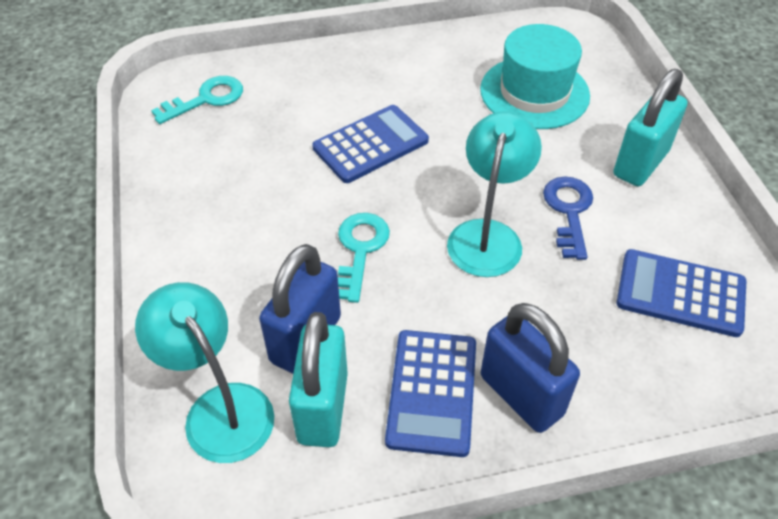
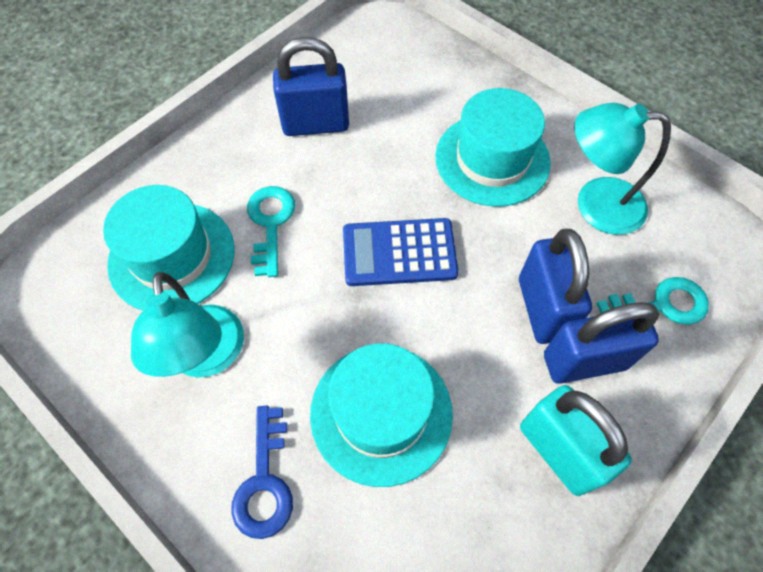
blue calculator: 3 -> 1
blue padlock: 2 -> 3
turquoise hat: 1 -> 3
turquoise padlock: 2 -> 1

